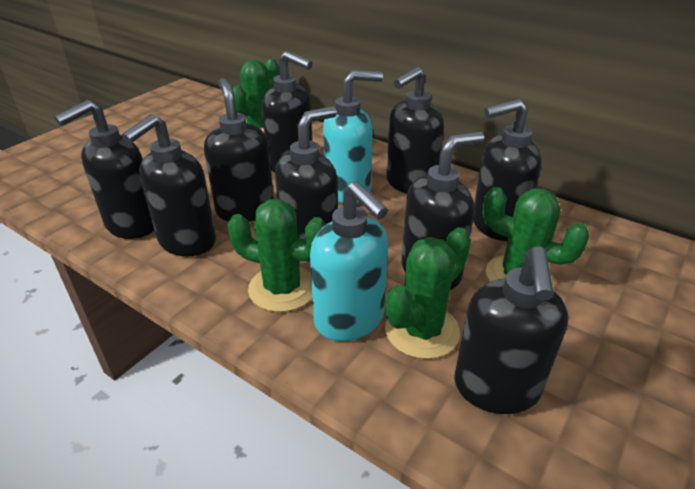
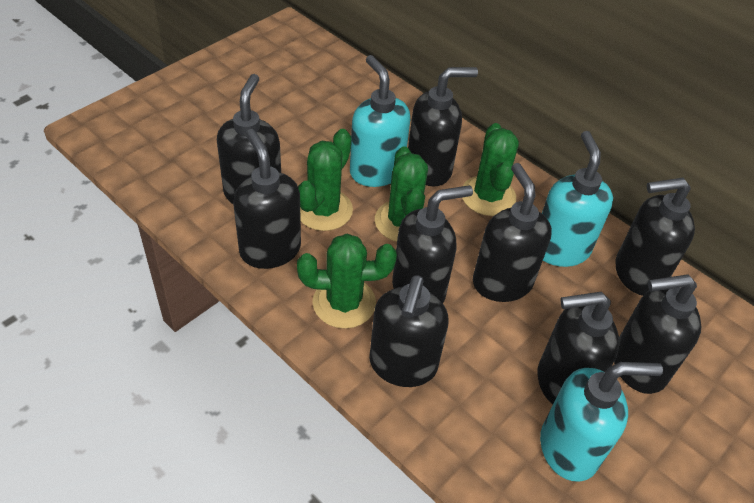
turquoise soap dispenser: 2 -> 3

